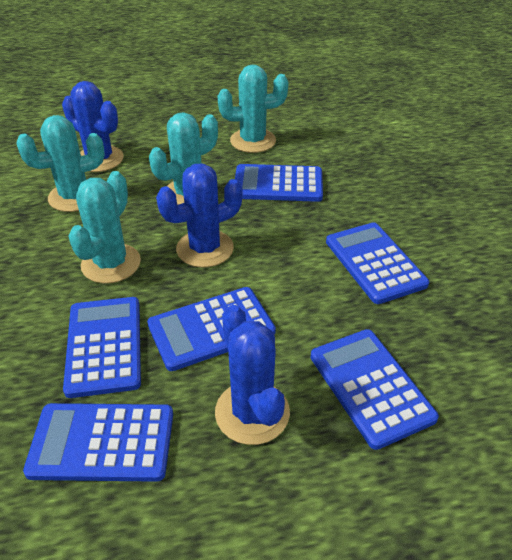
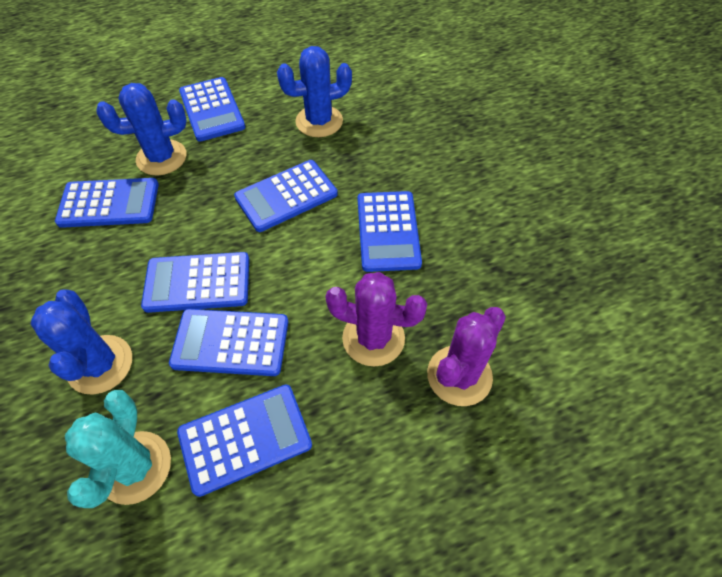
blue calculator: 6 -> 7
purple cactus: 0 -> 2
turquoise cactus: 4 -> 1

